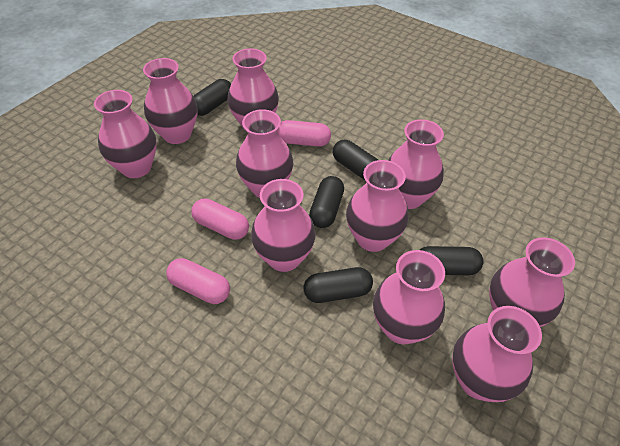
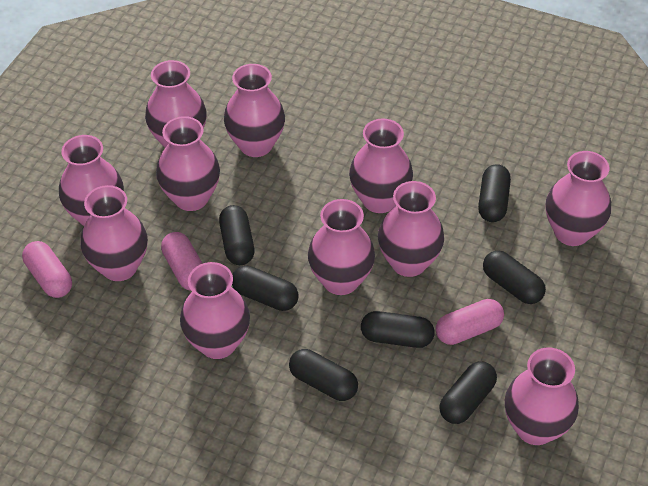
black capsule: 5 -> 7
pink vase: 10 -> 11

